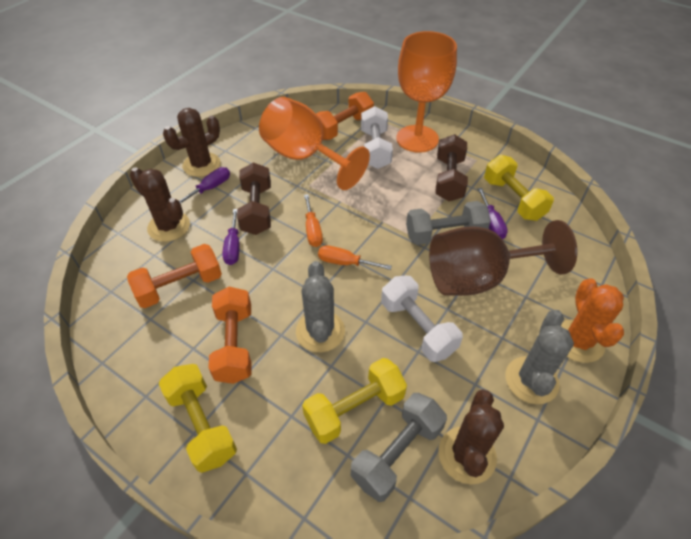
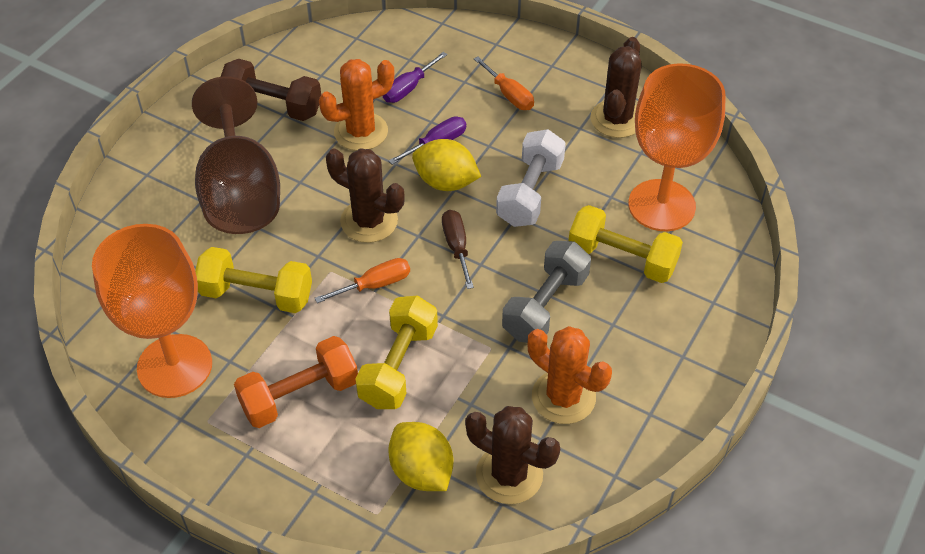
brown dumbbell: 2 -> 1
brown screwdriver: 0 -> 1
grey cactus: 2 -> 0
grey dumbbell: 2 -> 1
orange cactus: 1 -> 2
orange dumbbell: 3 -> 1
purple screwdriver: 3 -> 2
white dumbbell: 2 -> 1
yellow lemon: 0 -> 2

